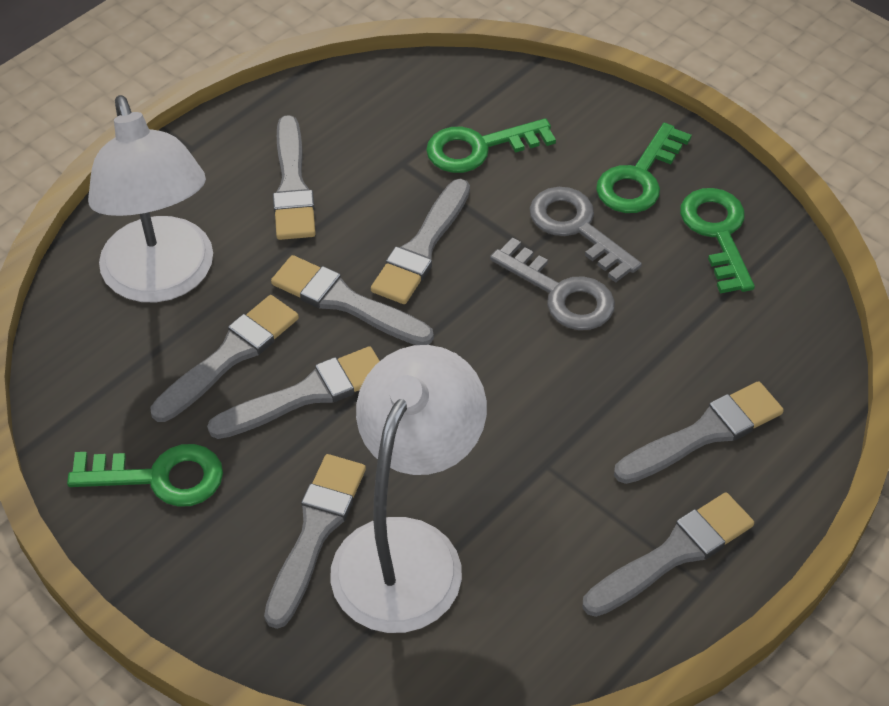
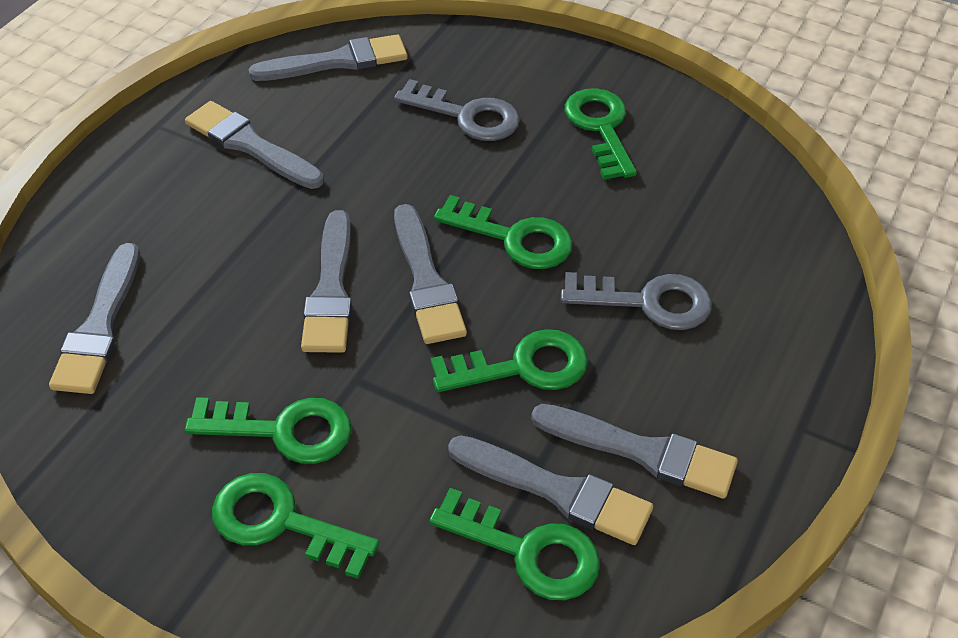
green key: 4 -> 6
grey brush: 8 -> 7
white lamp: 2 -> 0

